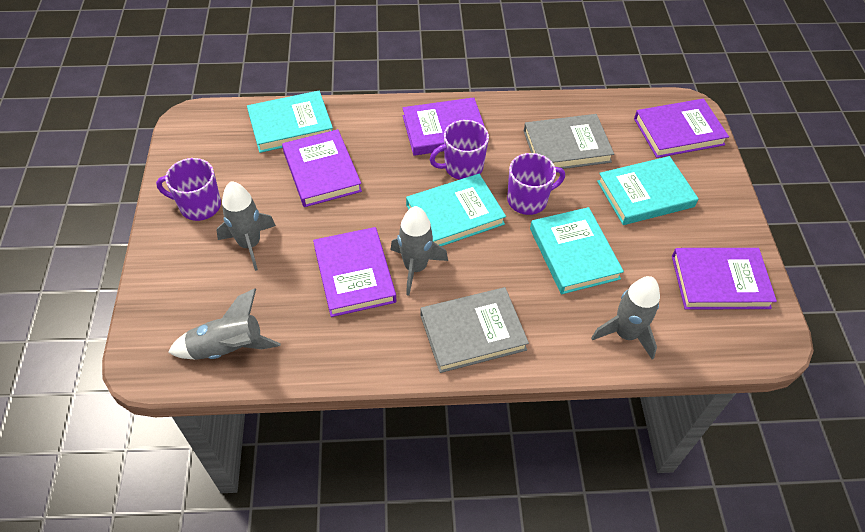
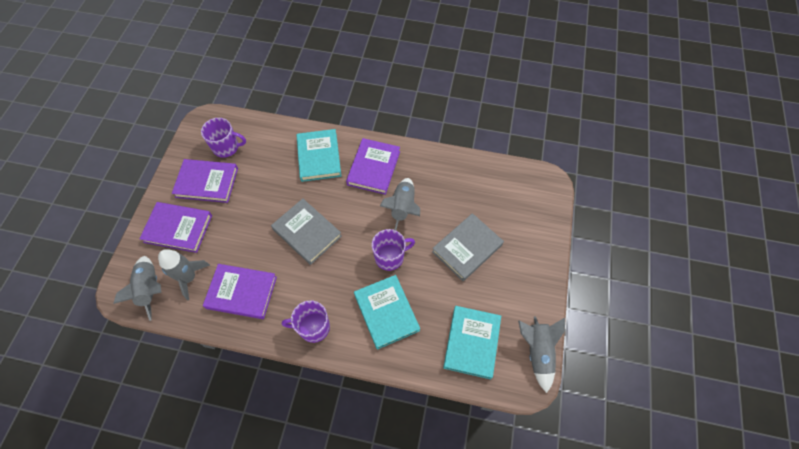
purple book: 5 -> 4
turquoise book: 4 -> 3

